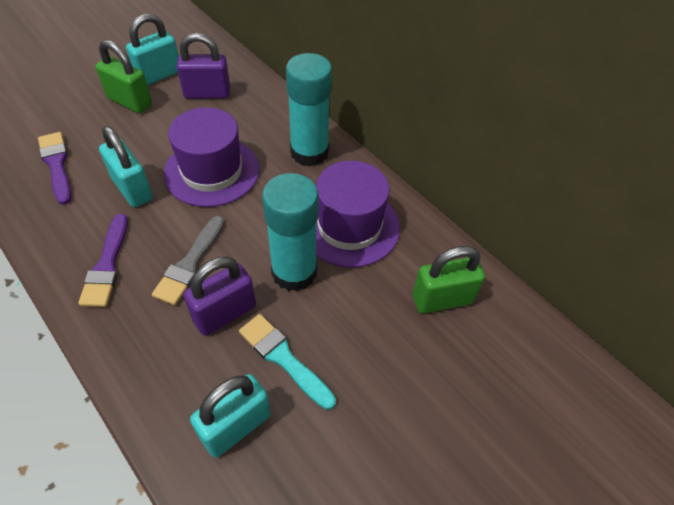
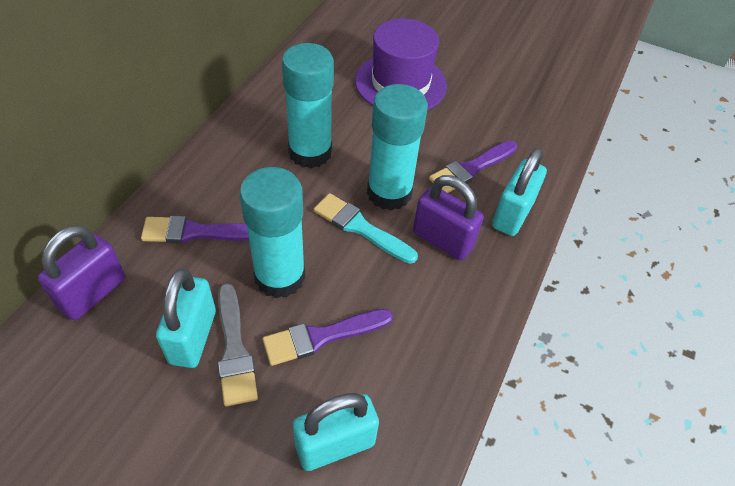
green padlock: 2 -> 0
purple brush: 2 -> 3
purple hat: 2 -> 1
turquoise glue stick: 2 -> 3

